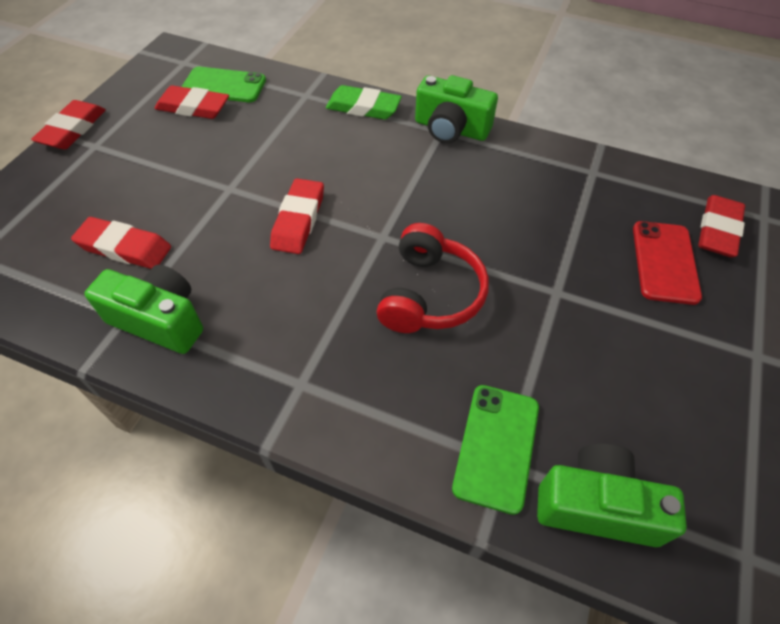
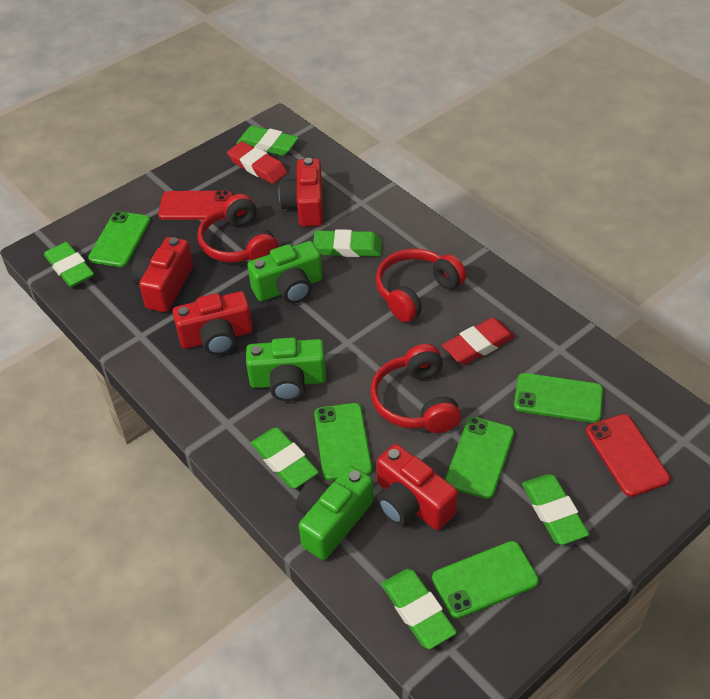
green eraser: 1 -> 6
green phone: 2 -> 5
red camera: 0 -> 4
red eraser: 5 -> 2
red headphones: 1 -> 3
red phone: 1 -> 2

